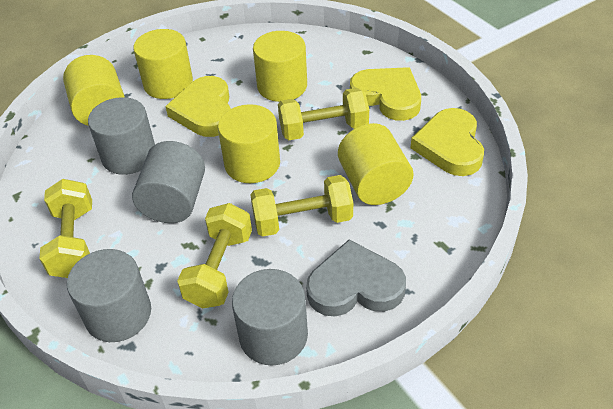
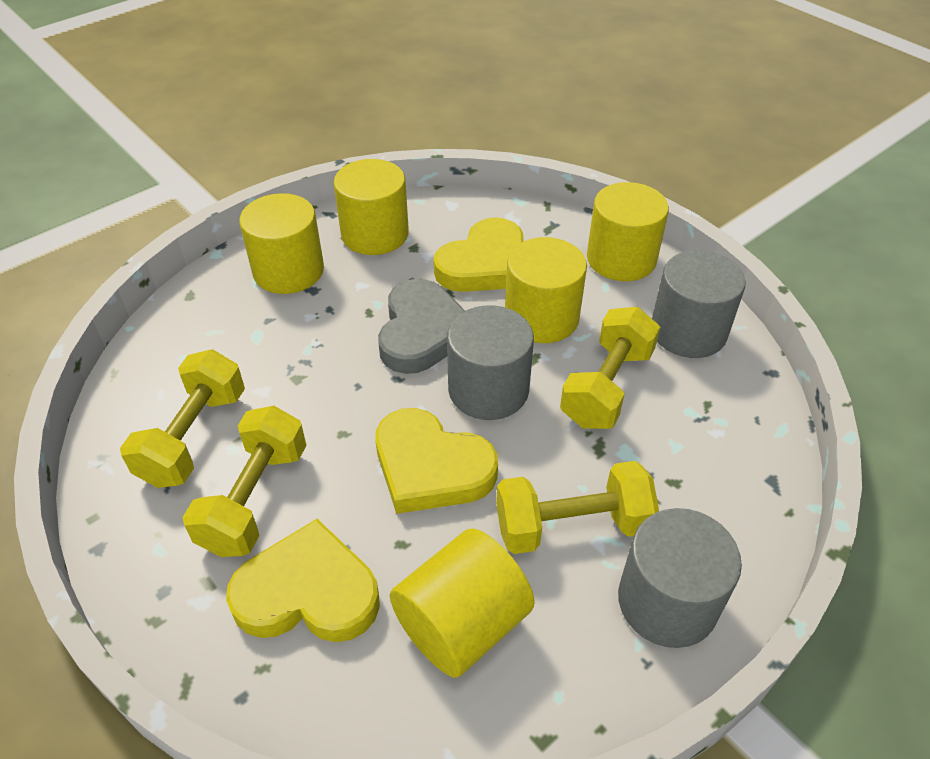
grey cylinder: 4 -> 3

